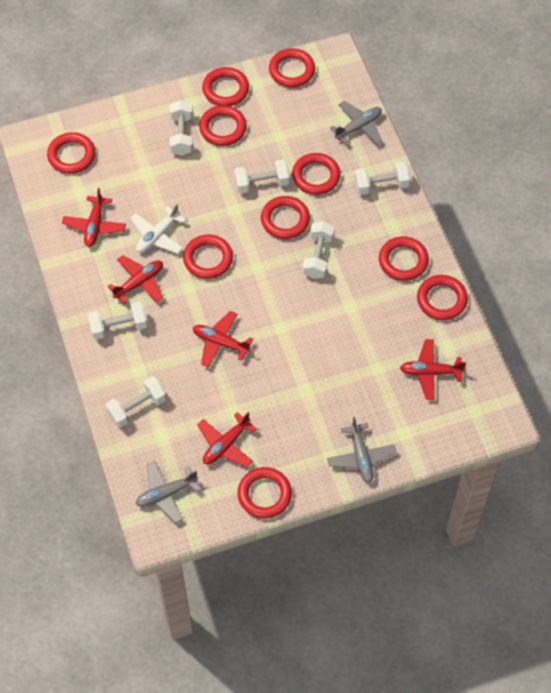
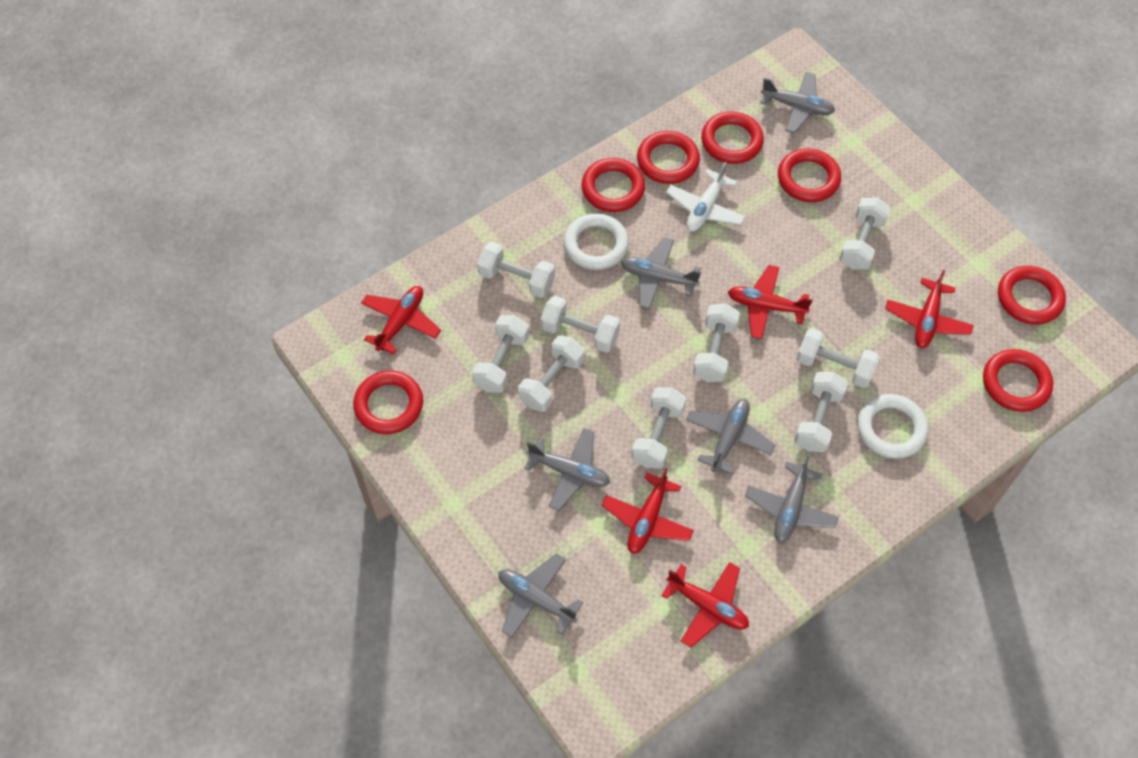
grey plane: 3 -> 6
red ring: 10 -> 7
white dumbbell: 6 -> 9
white ring: 0 -> 2

